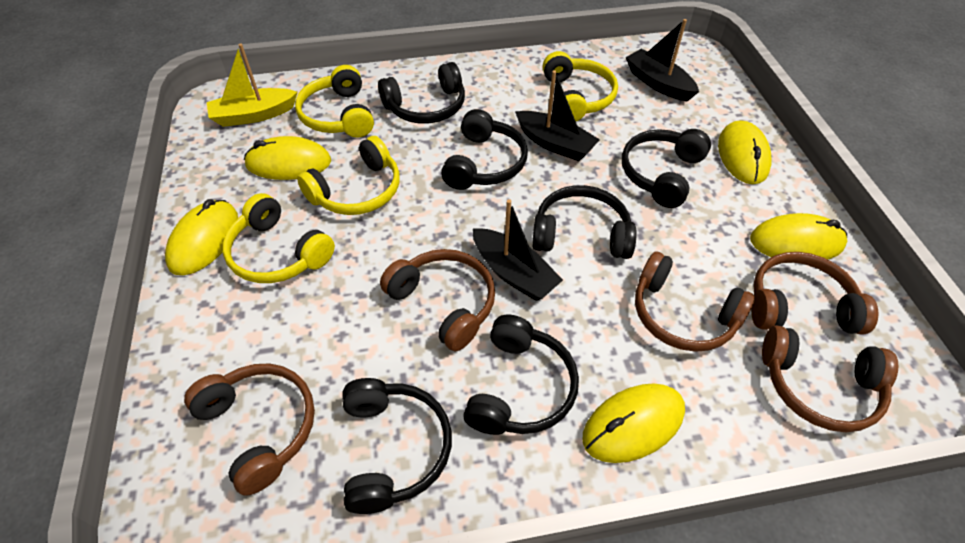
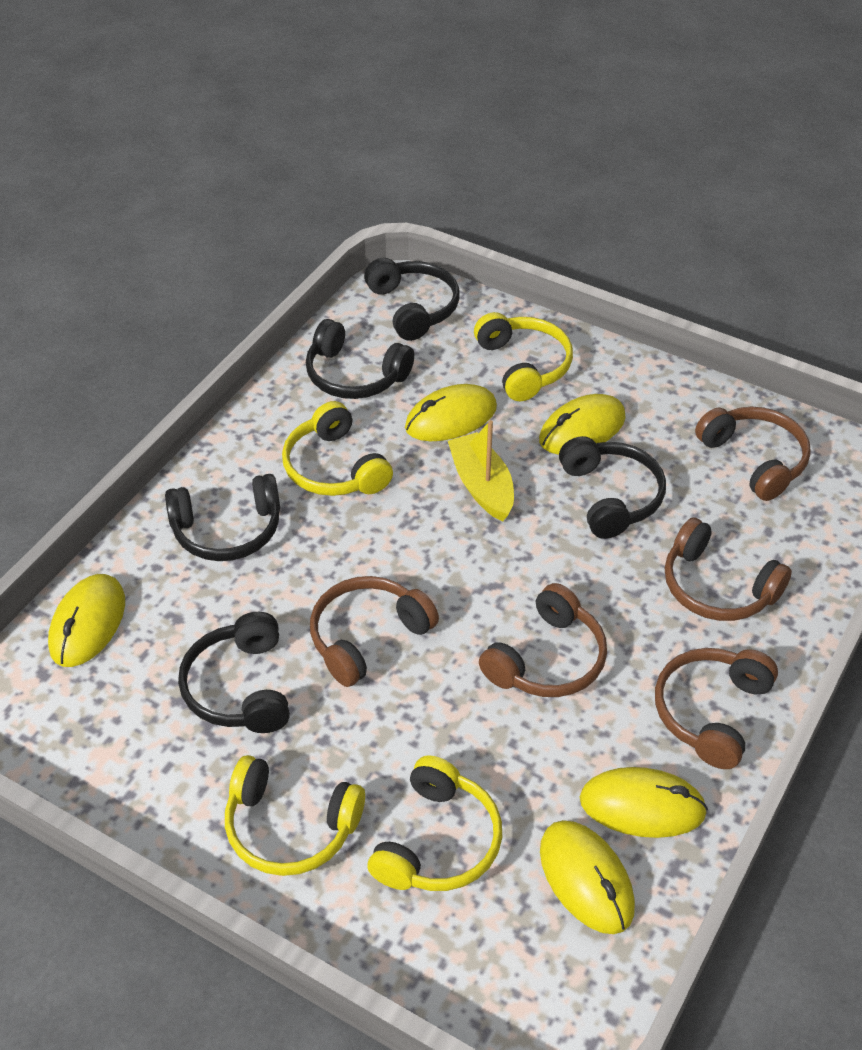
black boat: 3 -> 0
black headphones: 6 -> 5

